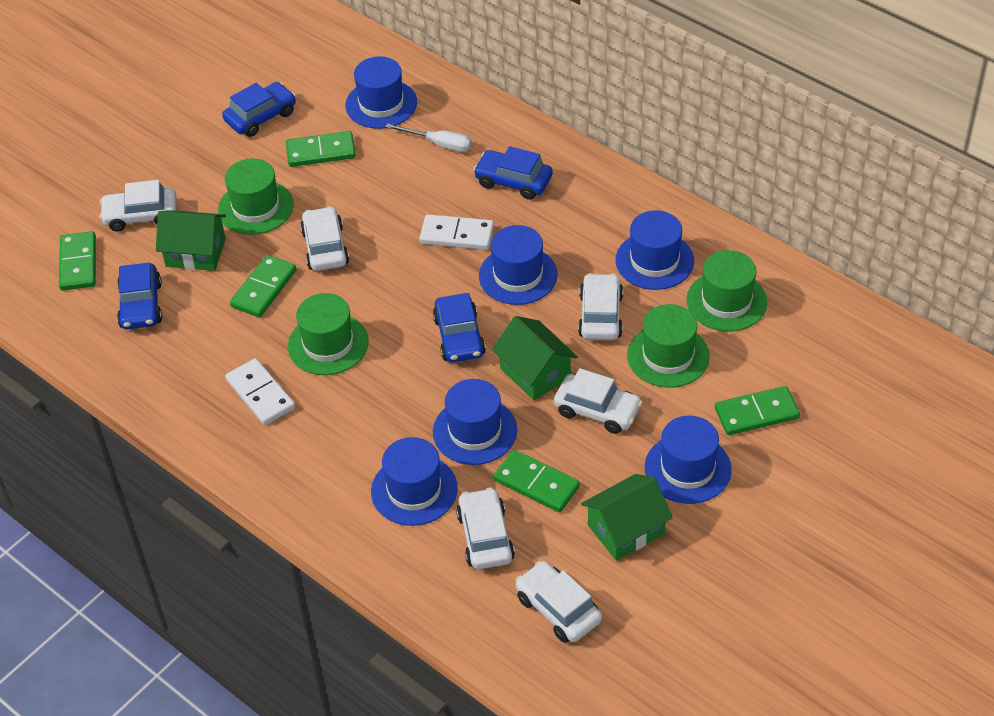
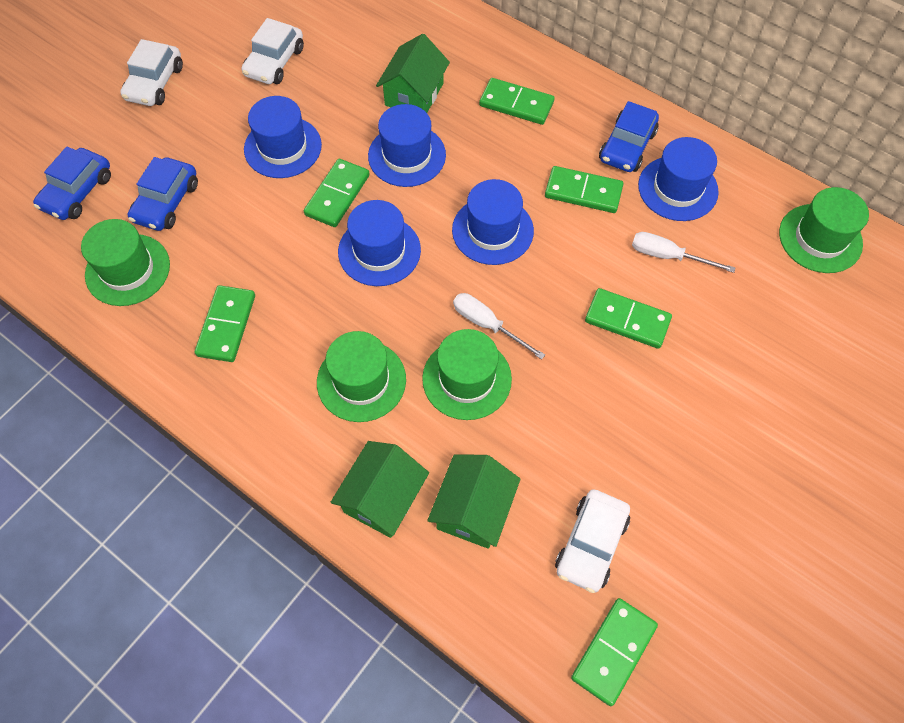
blue car: 4 -> 3
blue hat: 6 -> 5
green domino: 5 -> 6
white car: 6 -> 3
white domino: 2 -> 0
white screwdriver: 1 -> 2

